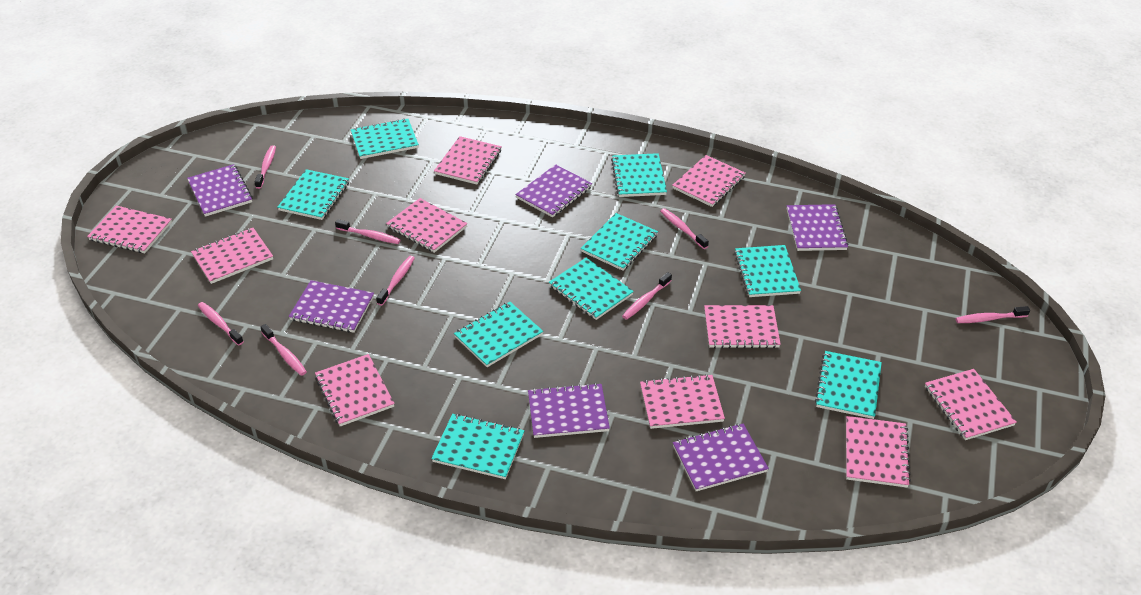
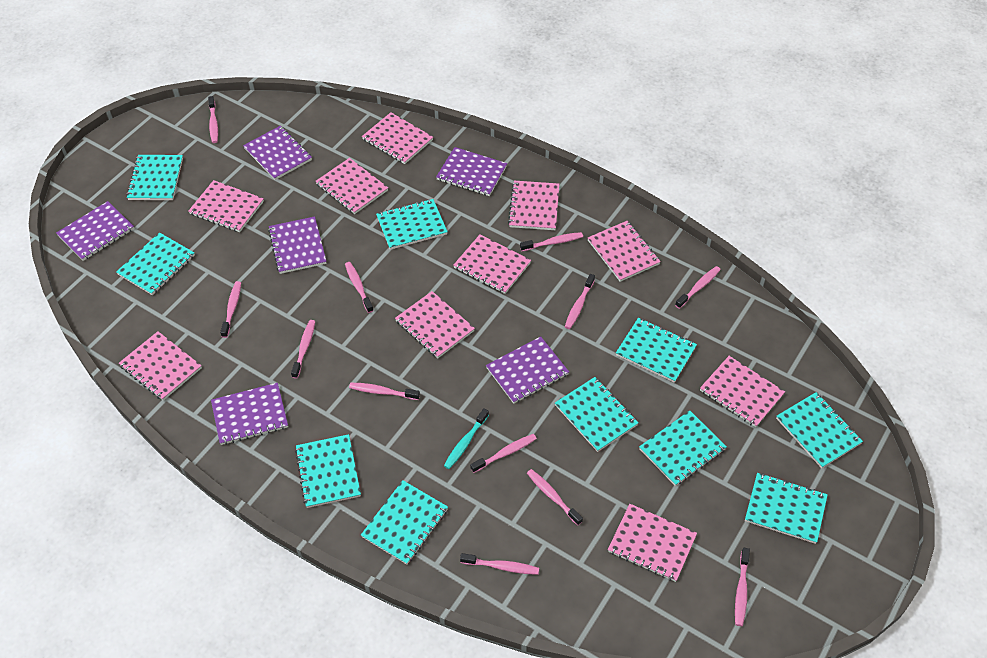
pink toothbrush: 8 -> 12
turquoise notebook: 9 -> 10
turquoise toothbrush: 0 -> 1

